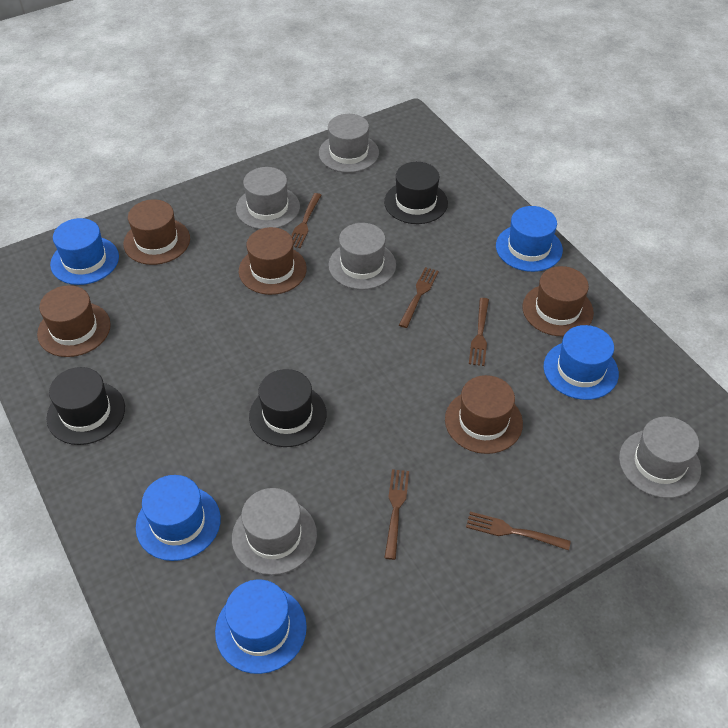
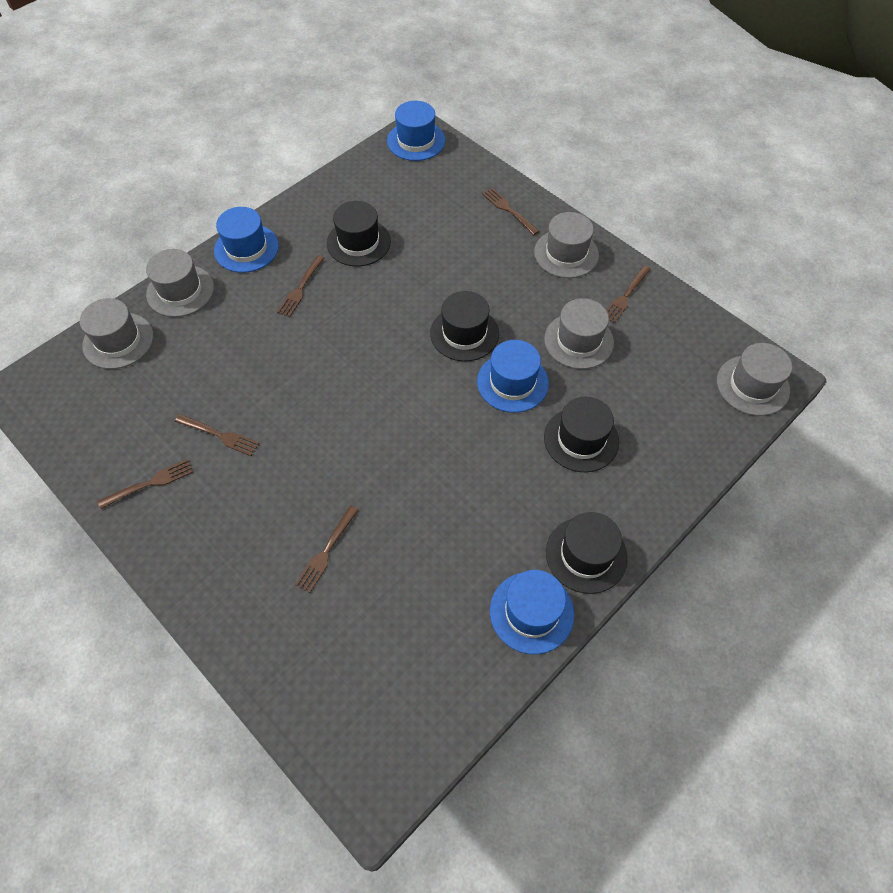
black hat: 3 -> 4
blue hat: 5 -> 4
brown fork: 5 -> 6
brown hat: 5 -> 0

